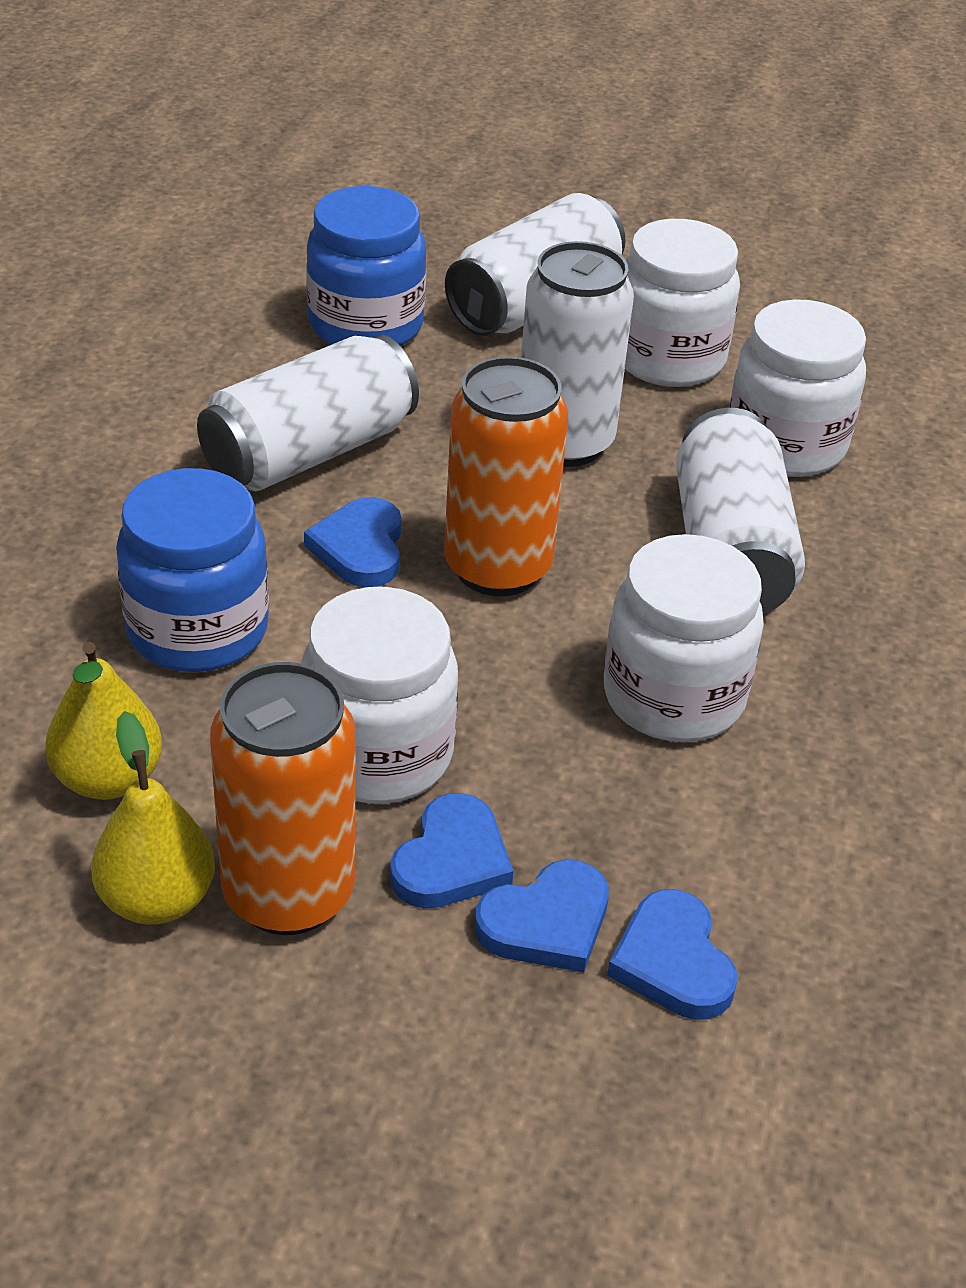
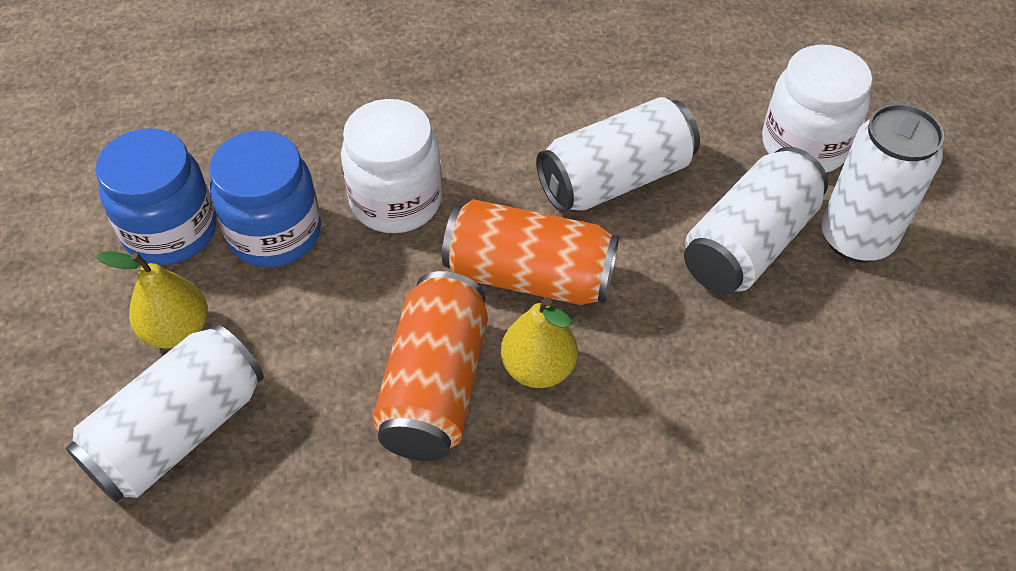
blue heart: 4 -> 0
white jar: 4 -> 2

